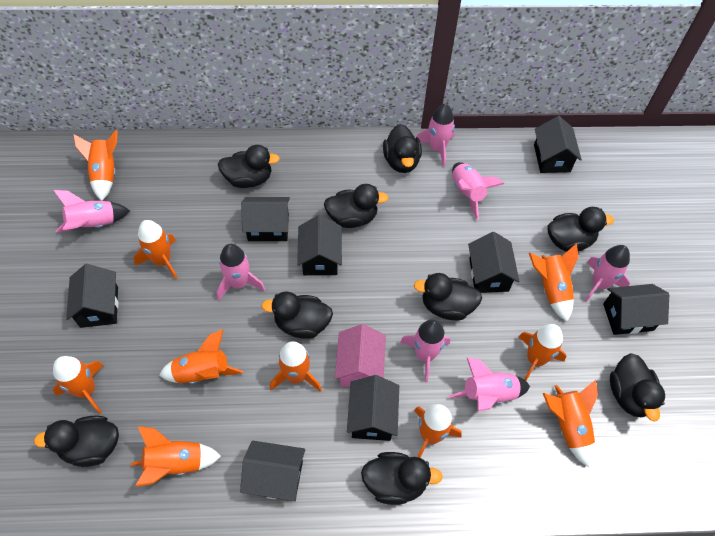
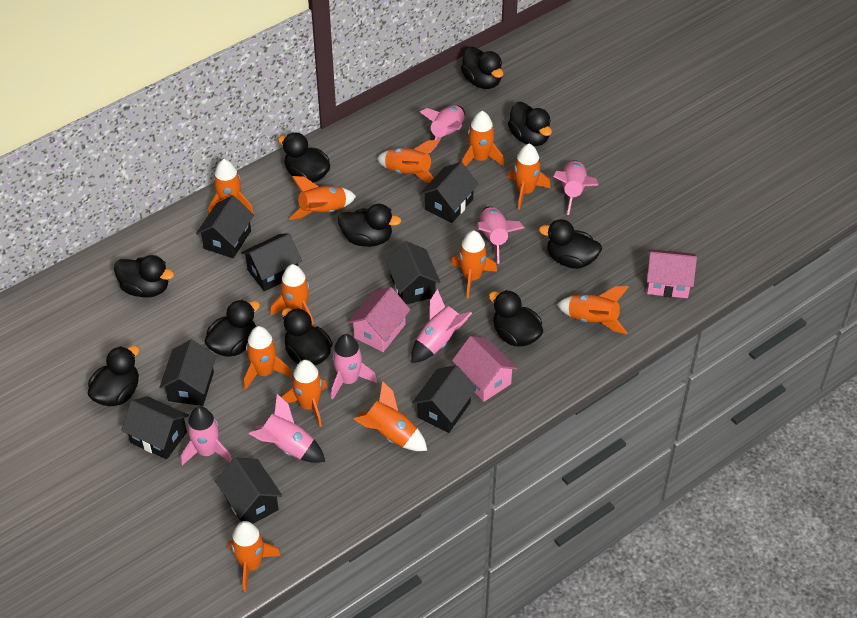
black duck: 9 -> 10
orange rocket: 10 -> 12
pink house: 1 -> 3

